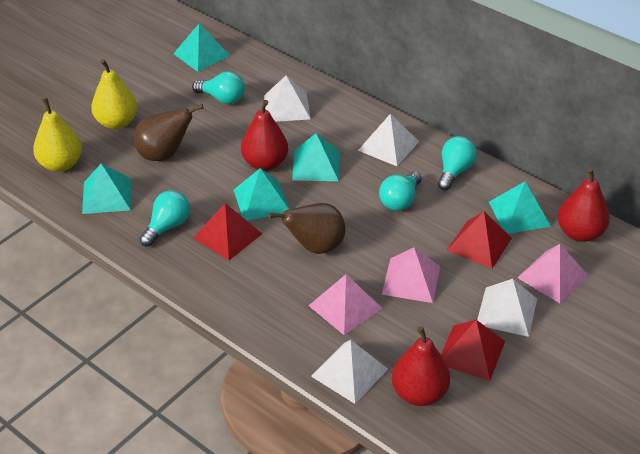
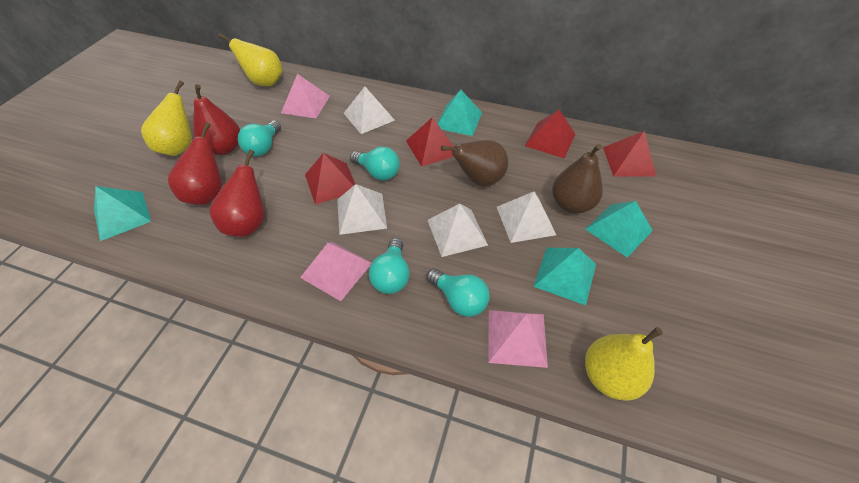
red pyramid: 3 -> 4
turquoise pyramid: 5 -> 4
yellow pear: 2 -> 3

